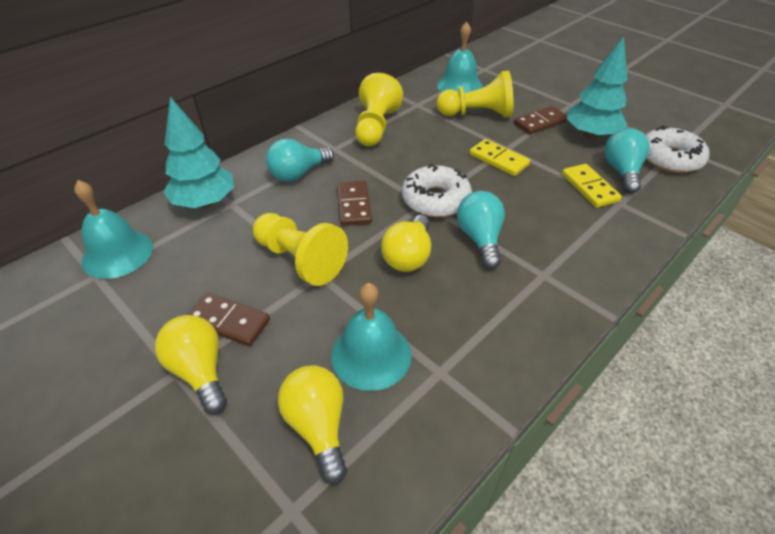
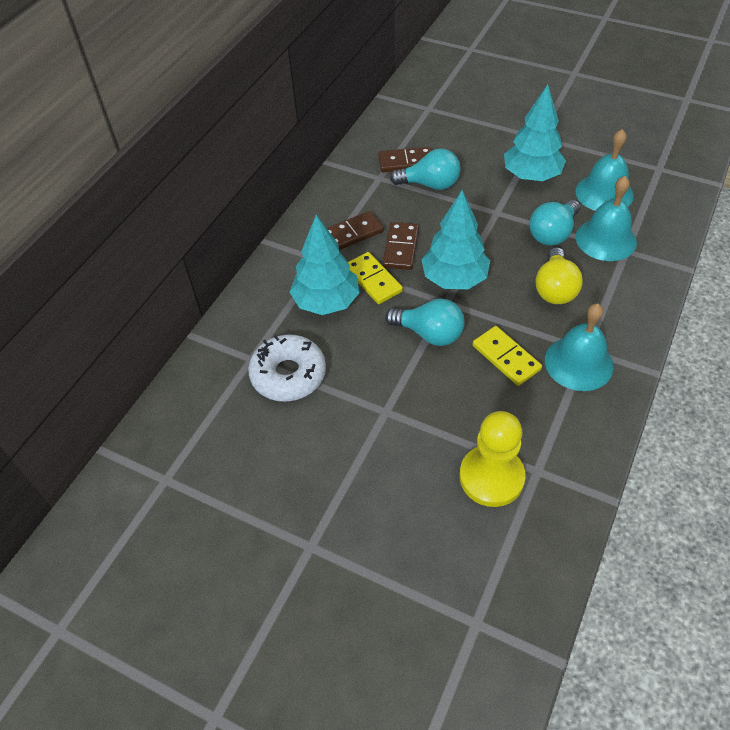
turquoise tree: 2 -> 3
white donut: 2 -> 1
yellow light bulb: 3 -> 1
yellow pawn: 3 -> 1

